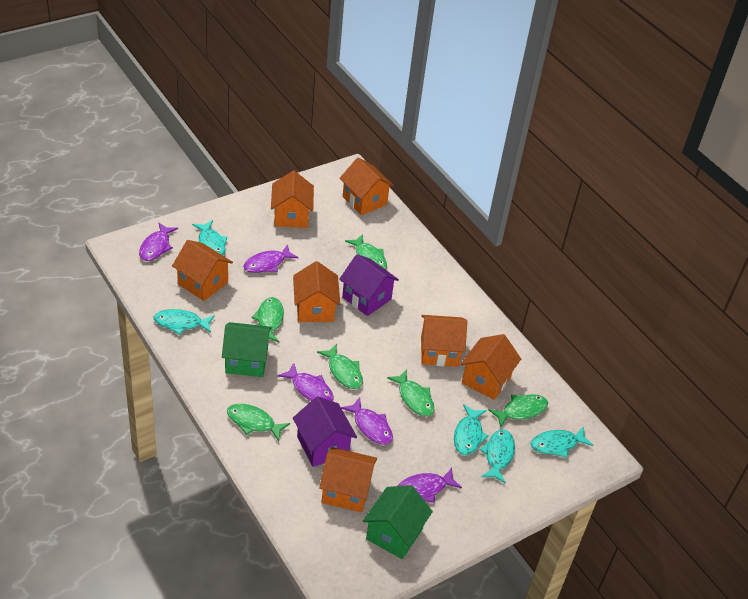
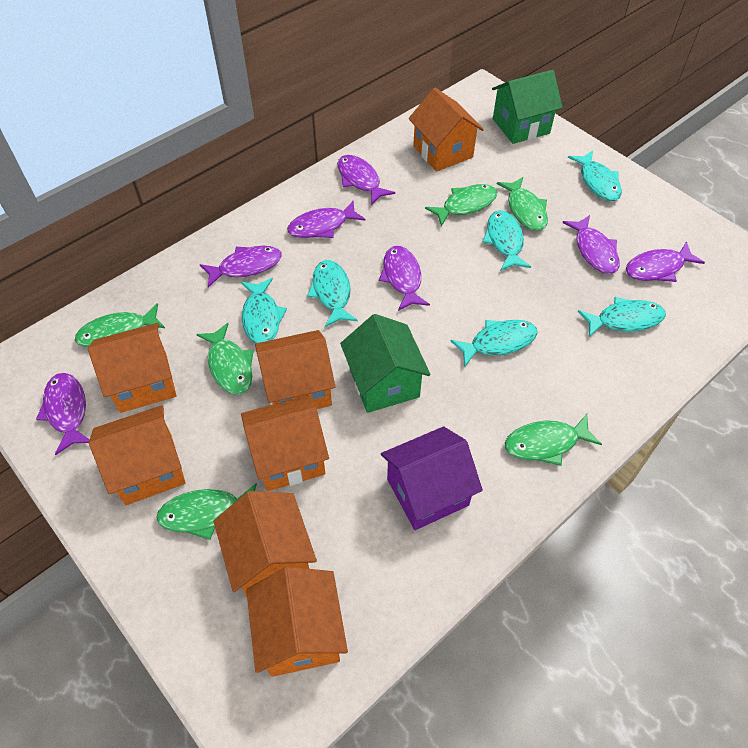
purple fish: 5 -> 7
purple house: 2 -> 1
turquoise fish: 5 -> 6

